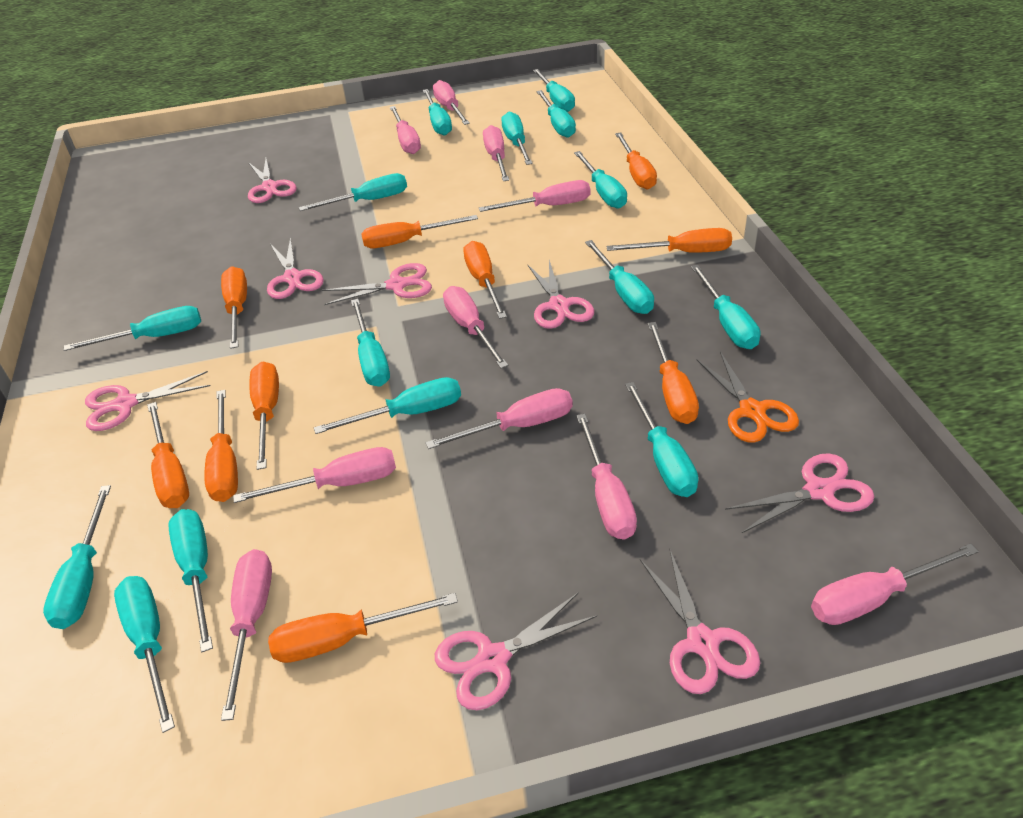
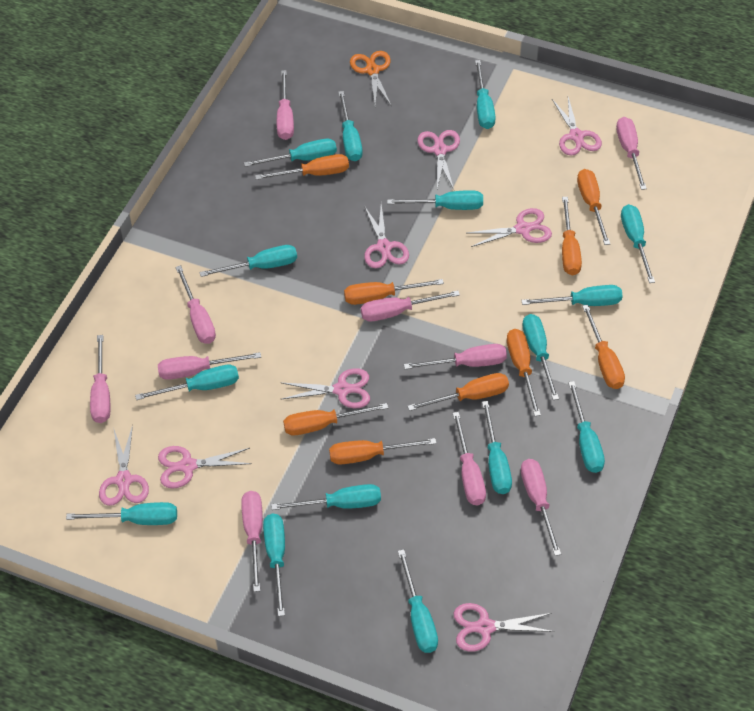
orange screwdriver: 10 -> 9

